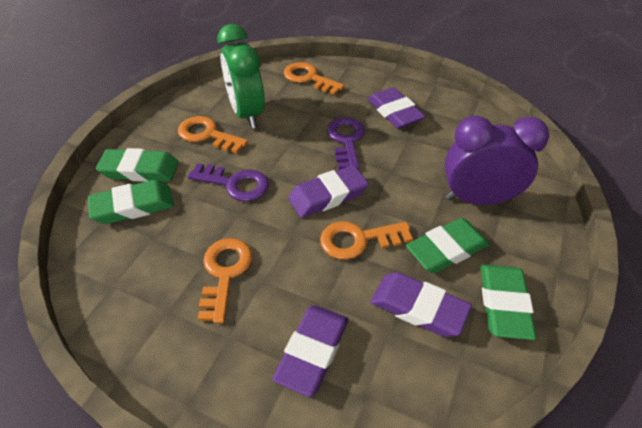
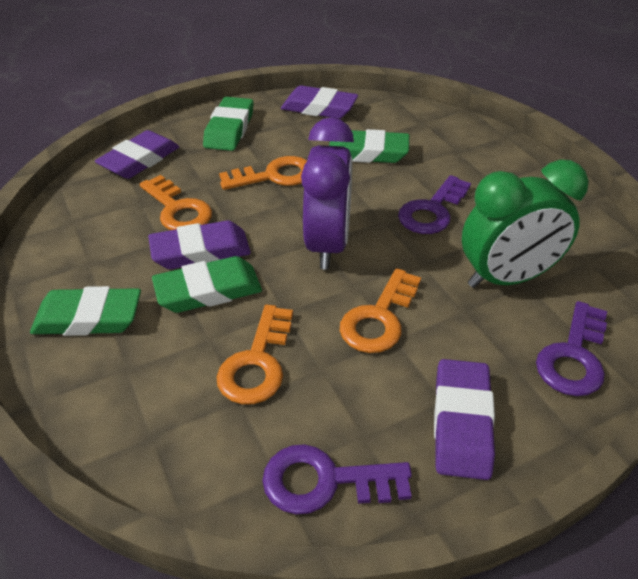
purple key: 2 -> 3

